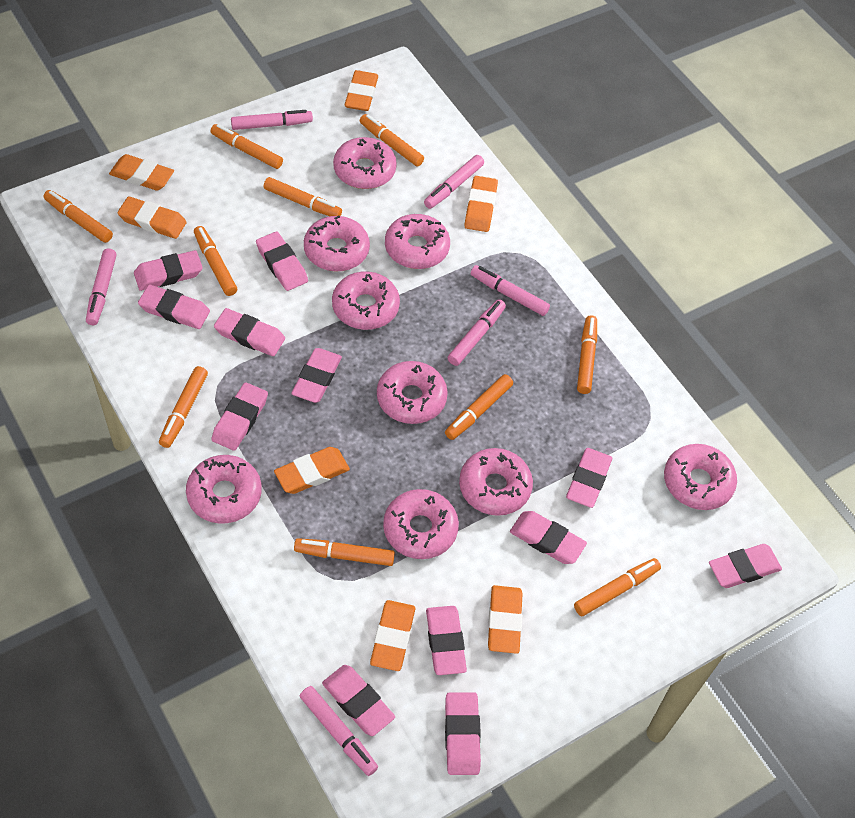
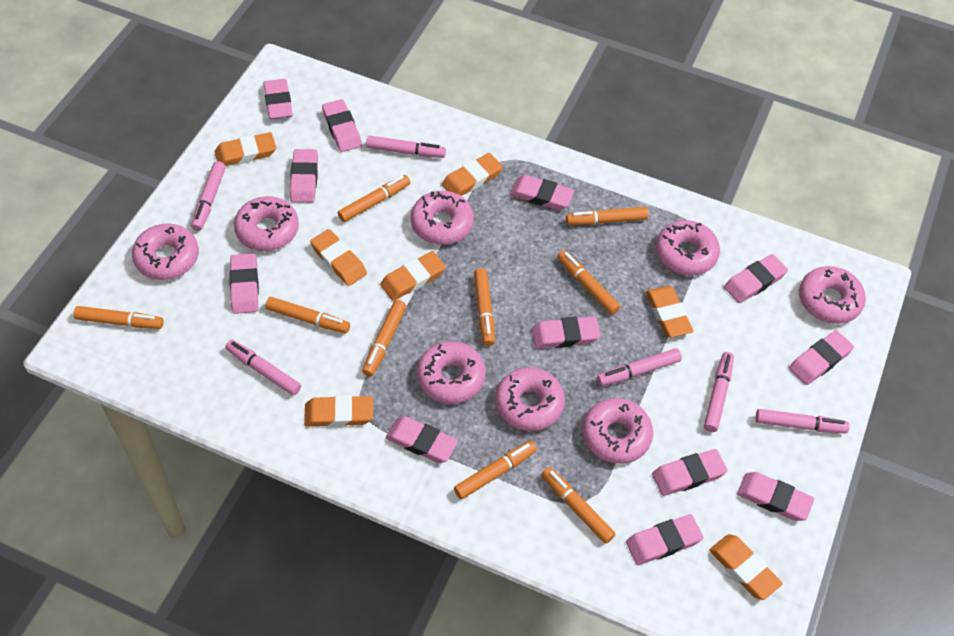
orange marker: 10 -> 9
pink donut: 9 -> 8

